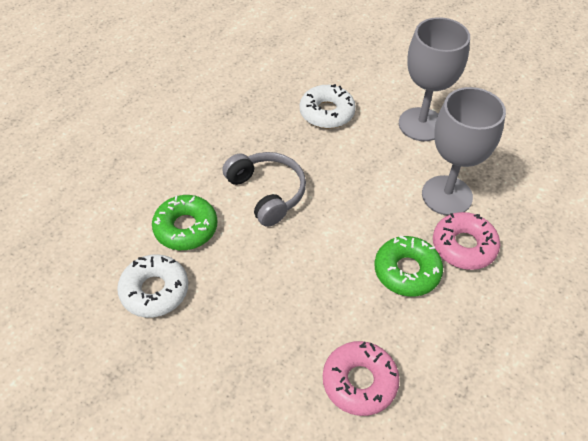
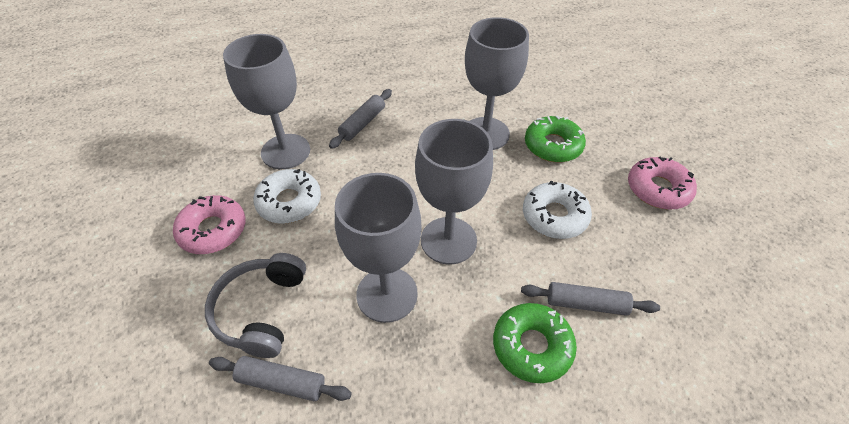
grey goblet: 2 -> 4
grey rolling pin: 0 -> 3

